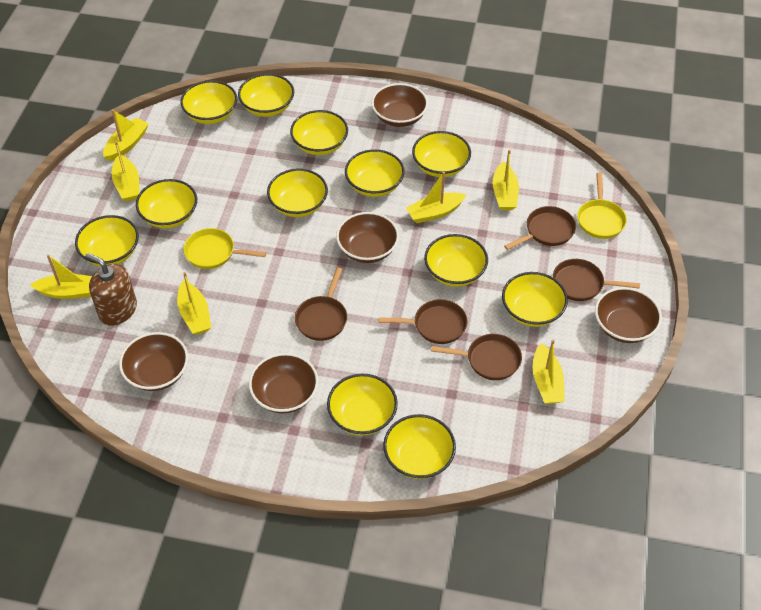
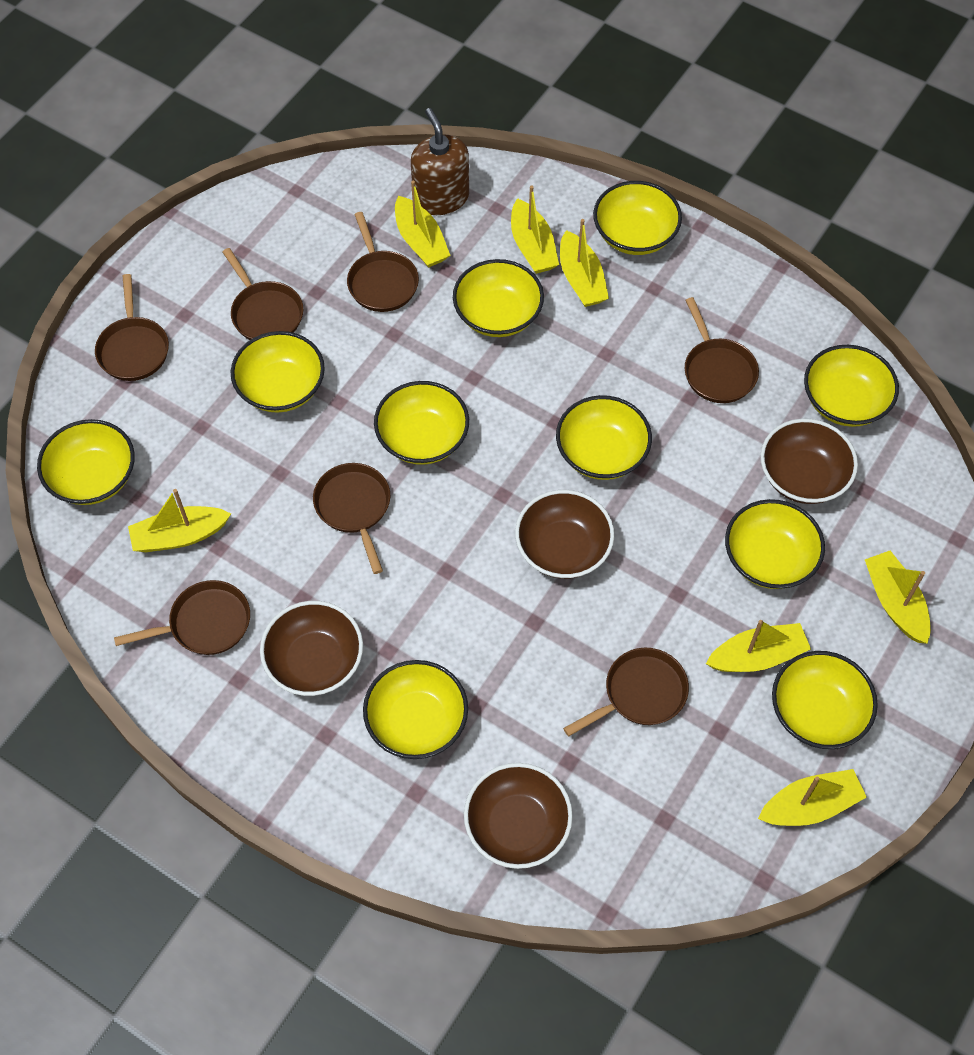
brown bowl: 5 -> 4
brown pan: 5 -> 7
yellow bowl: 12 -> 10
yellow pan: 2 -> 0

